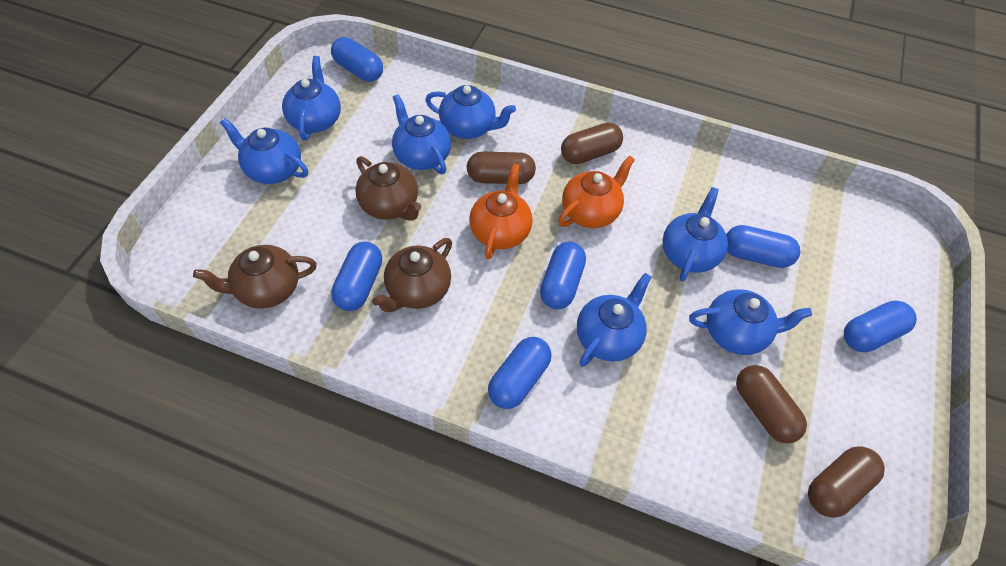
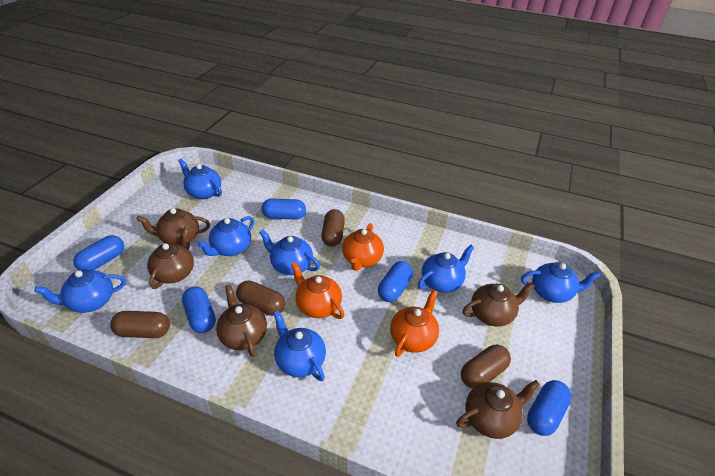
blue capsule: 6 -> 5
brown teapot: 3 -> 5
orange teapot: 2 -> 3

